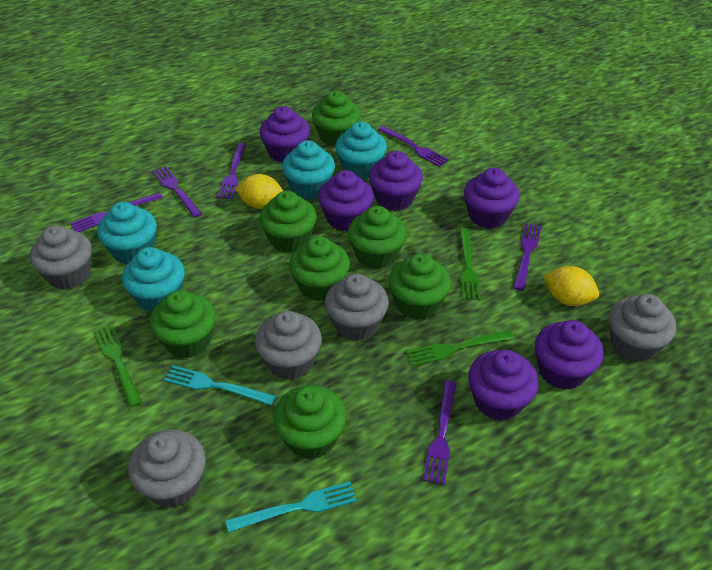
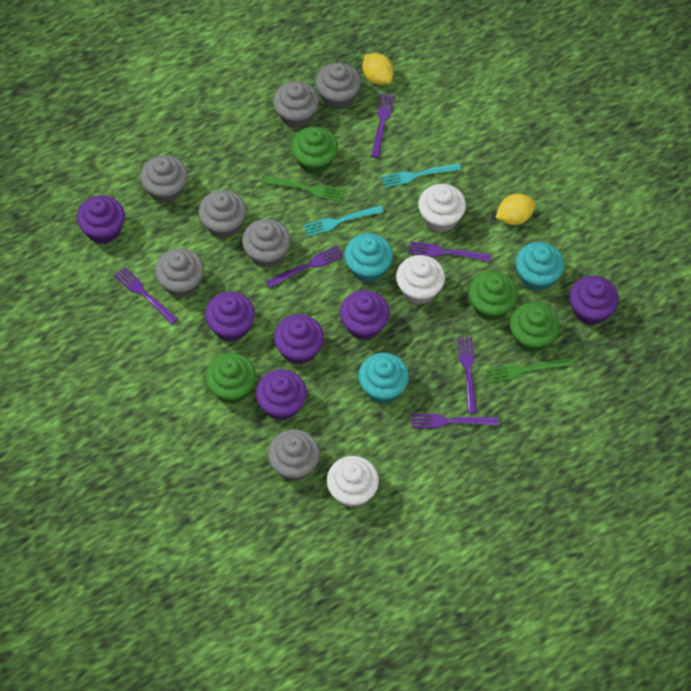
green cupcake: 7 -> 4
green fork: 3 -> 2
grey cupcake: 5 -> 7
turquoise cupcake: 4 -> 3
white cupcake: 0 -> 3

